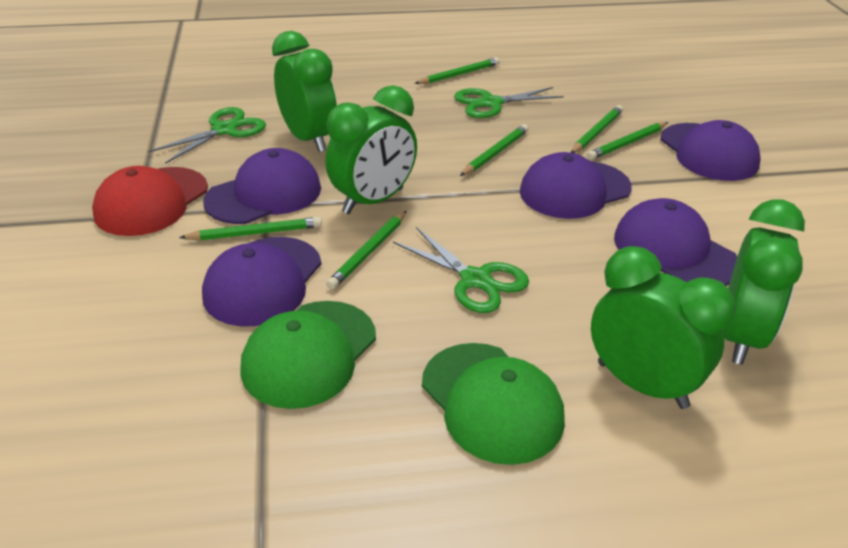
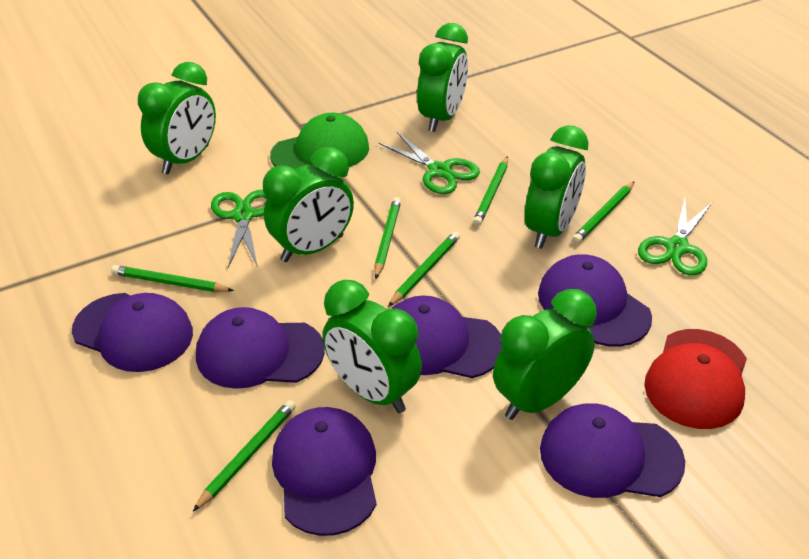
green cap: 2 -> 1
green clock: 4 -> 6
purple cap: 5 -> 6

